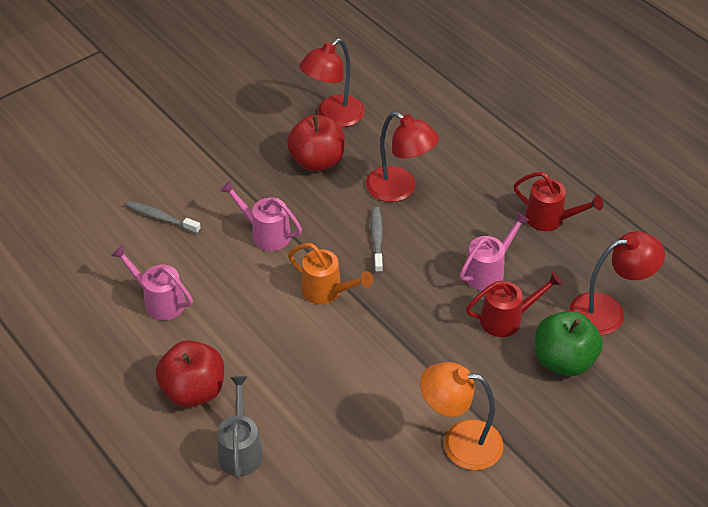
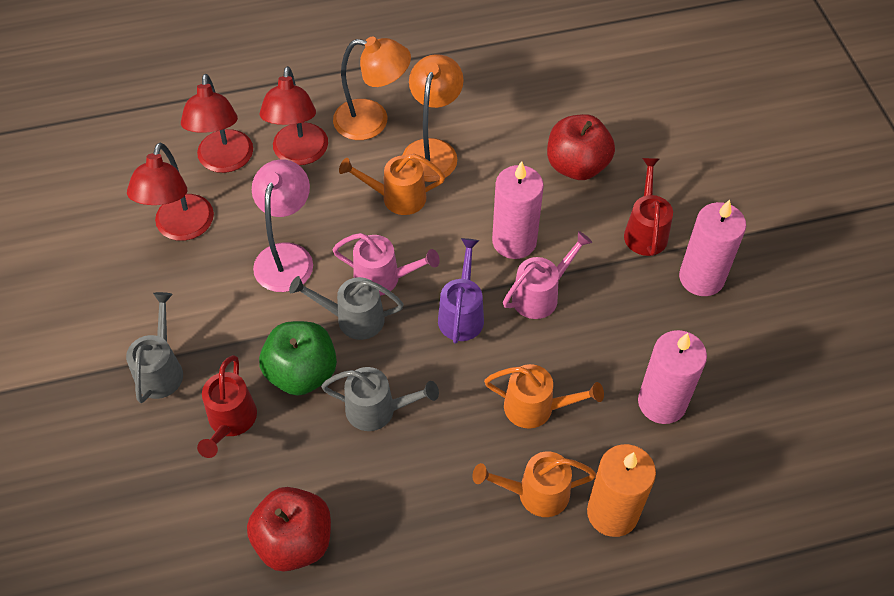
grey toothbrush: 2 -> 0
grey watering can: 1 -> 3
orange candle: 0 -> 1
orange lamp: 1 -> 2
orange watering can: 1 -> 3
pink candle: 0 -> 3
pink lamp: 0 -> 1
pink watering can: 3 -> 2
purple watering can: 0 -> 1

